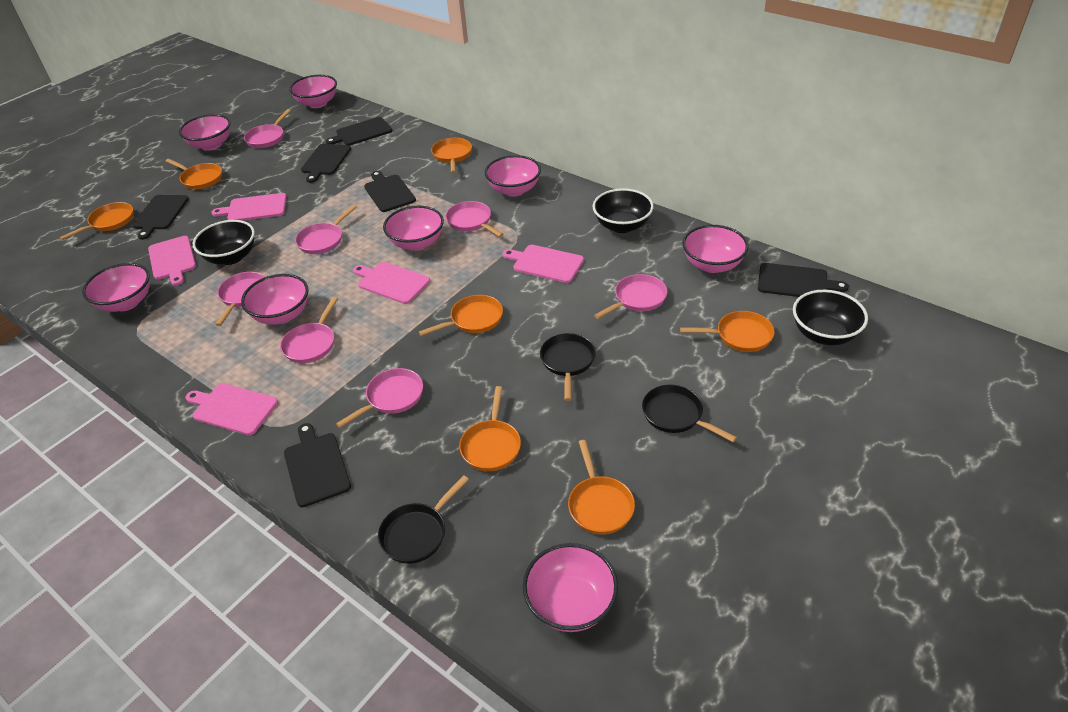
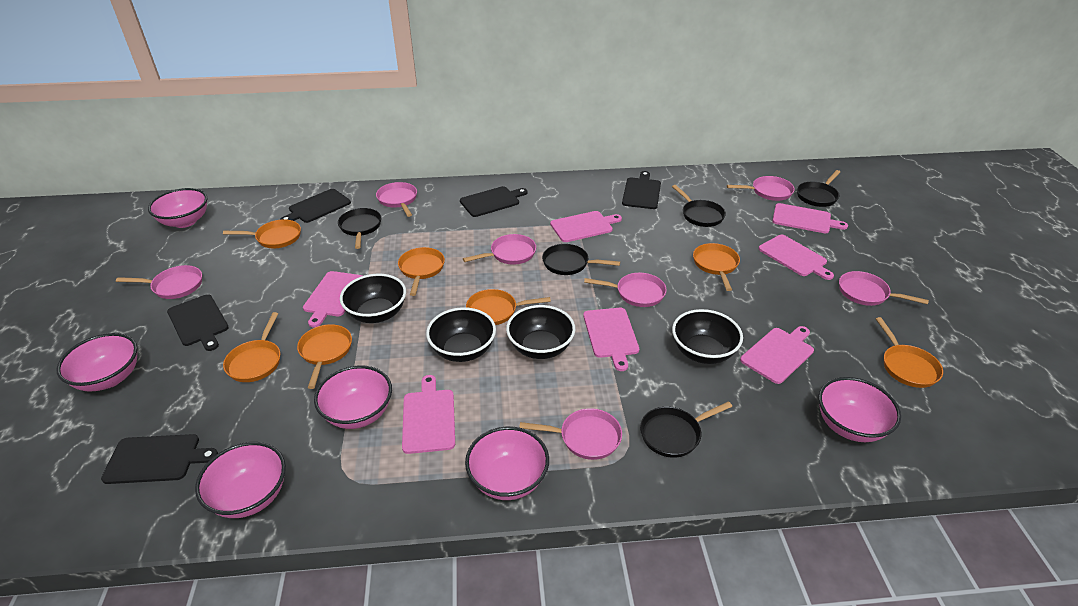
black bowl: 3 -> 4
black cutting board: 6 -> 5
black pan: 3 -> 5
pink bowl: 8 -> 6
pink cutting board: 5 -> 7

